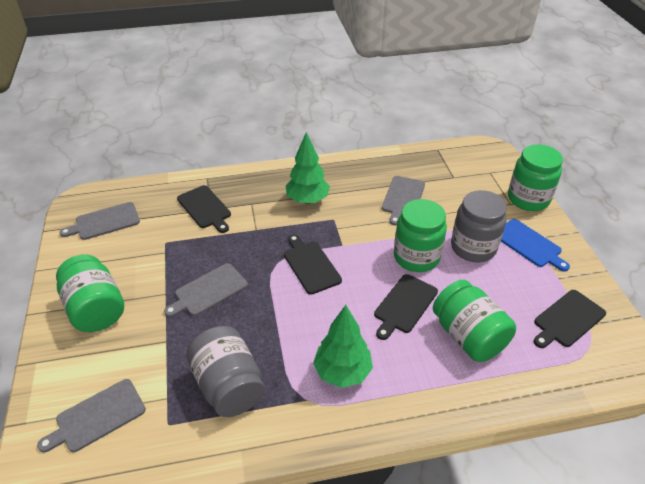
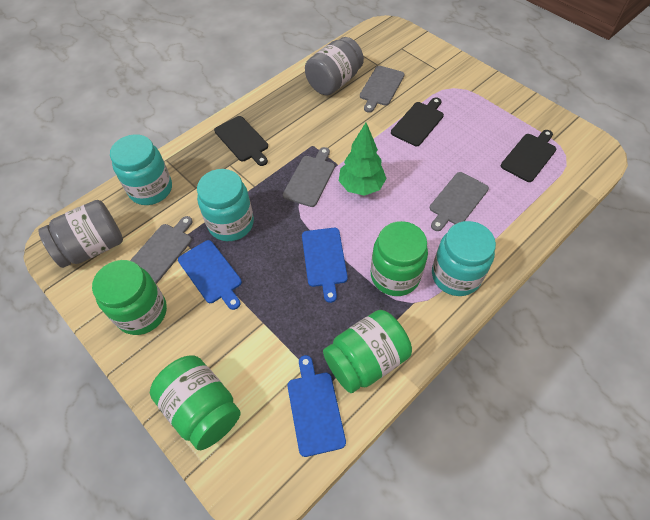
black cutting board: 4 -> 3
blue cutting board: 1 -> 3
green tree: 2 -> 1
turquoise jar: 0 -> 3

